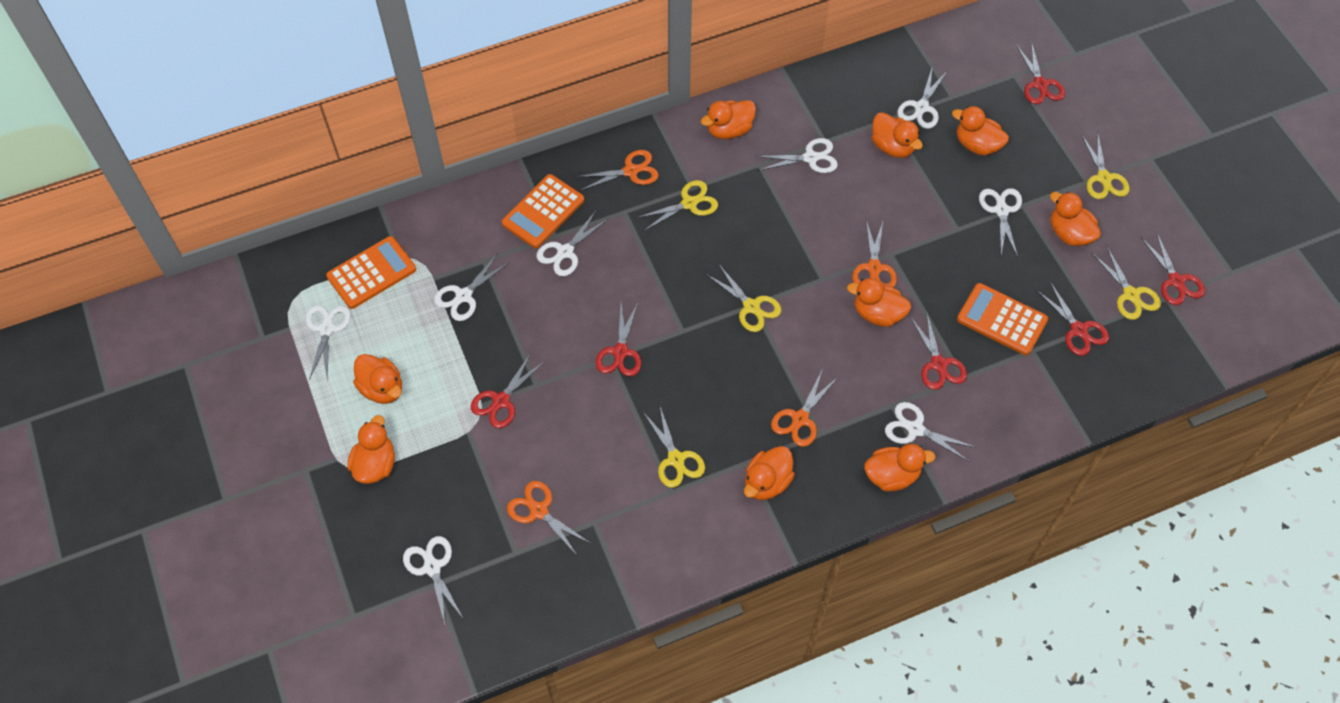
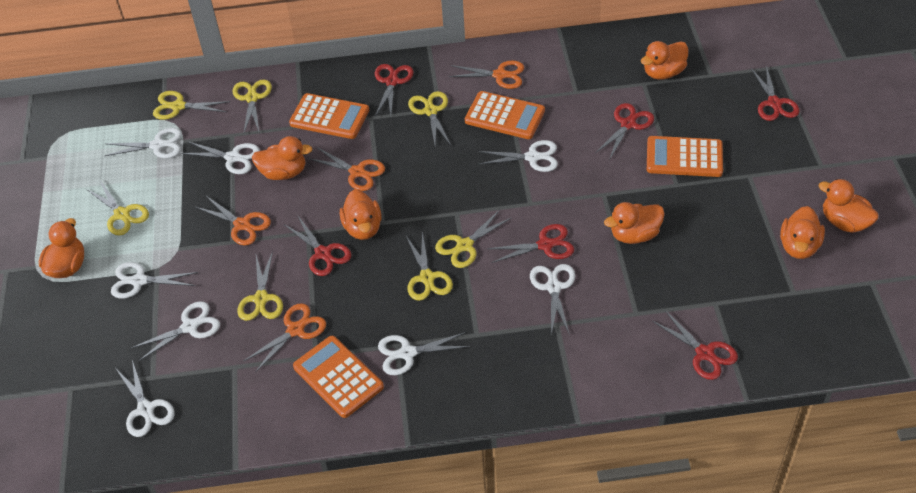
orange calculator: 3 -> 4
orange duck: 9 -> 7
yellow scissors: 5 -> 7

